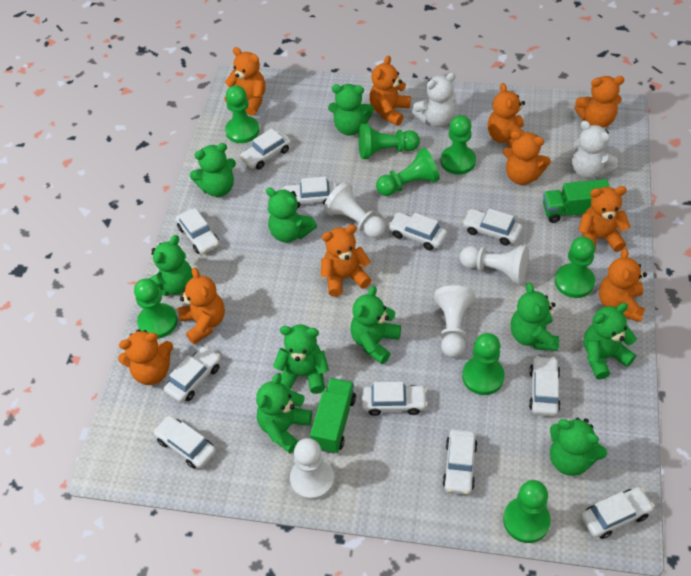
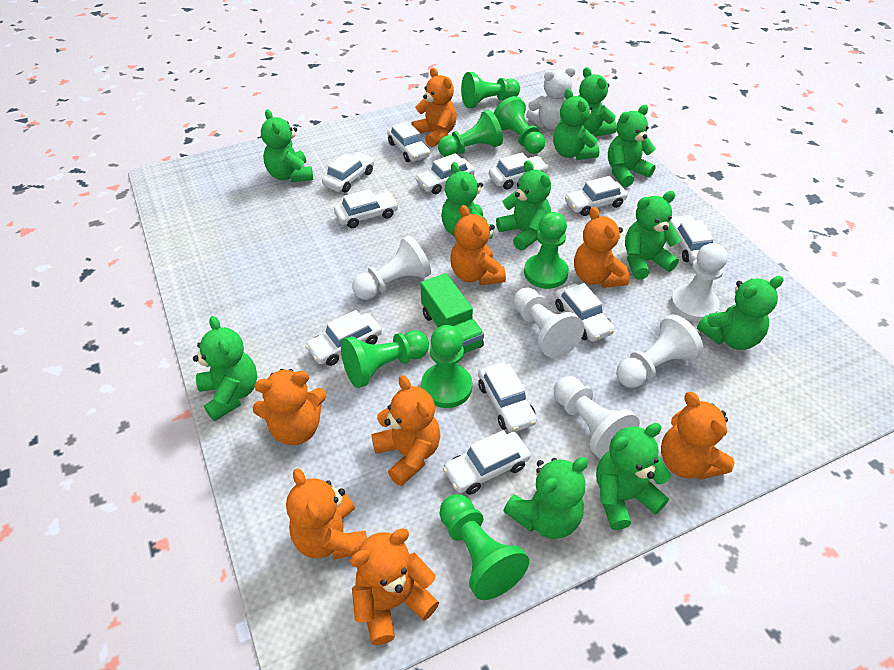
green pawn: 8 -> 7
green teddy bear: 10 -> 11
green truck: 2 -> 1
orange teddy bear: 10 -> 8
white pawn: 4 -> 5
white teddy bear: 2 -> 1

